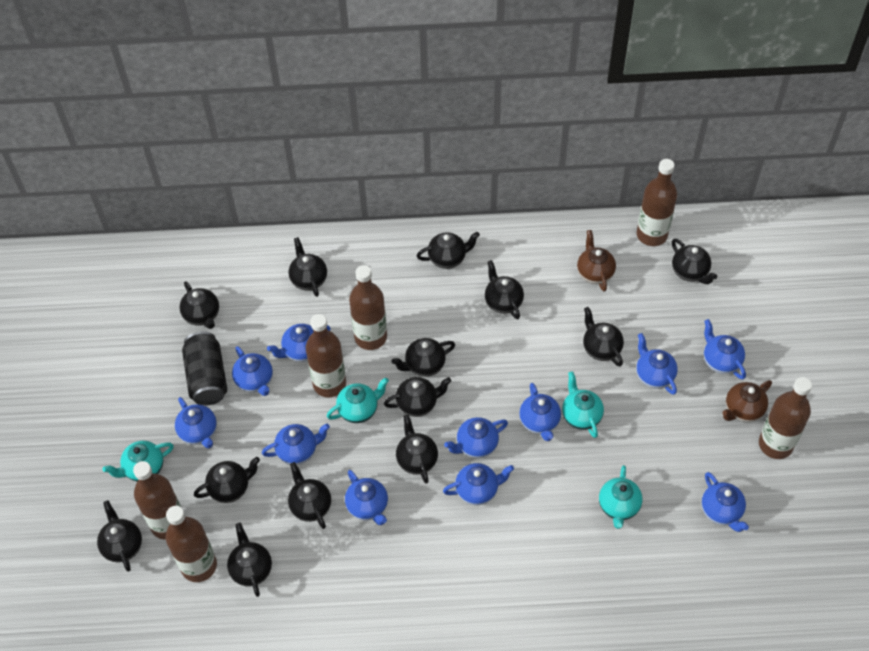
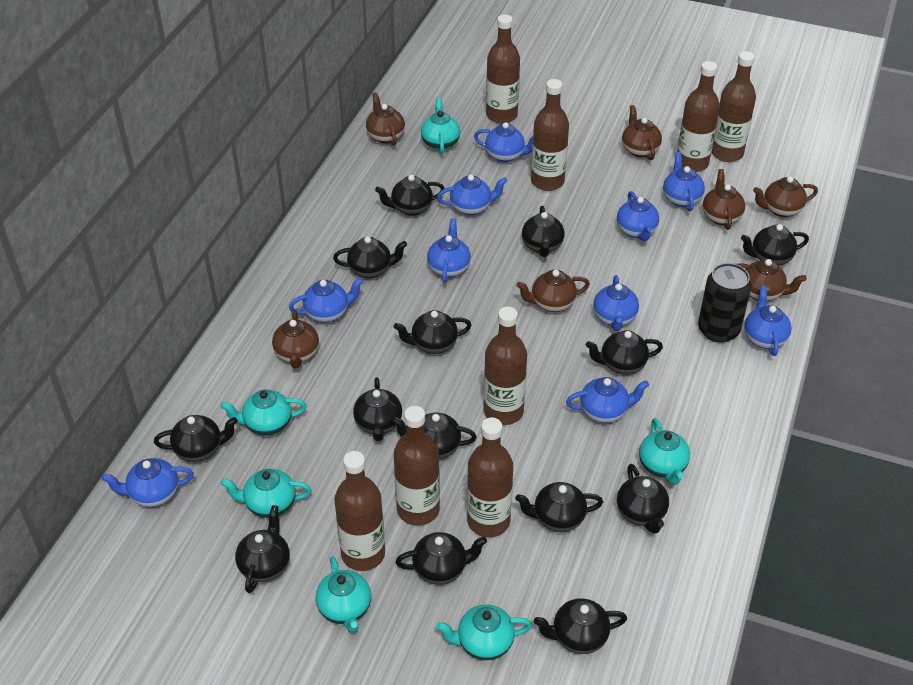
black teapot: 13 -> 14
blue teapot: 11 -> 10
brown bottle: 6 -> 8
brown teapot: 2 -> 7
turquoise teapot: 4 -> 6

